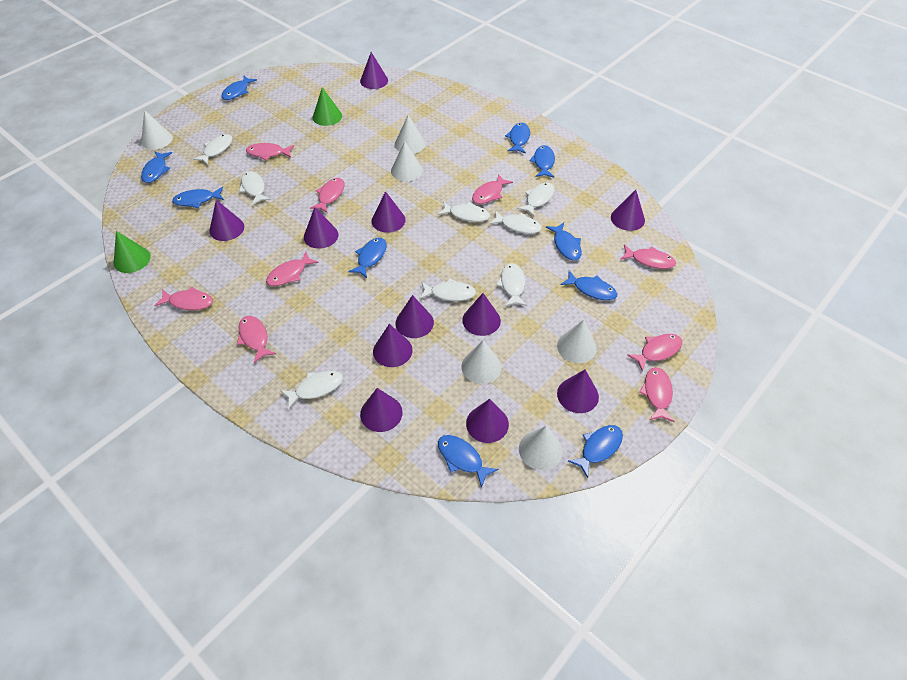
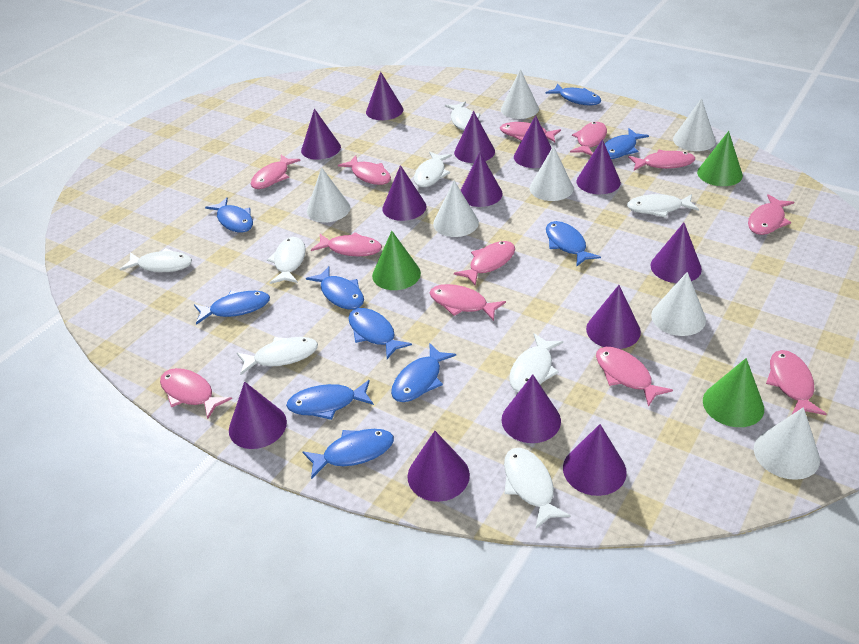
green cone: 2 -> 3
pink fish: 9 -> 12
purple cone: 11 -> 13
white cone: 6 -> 7

